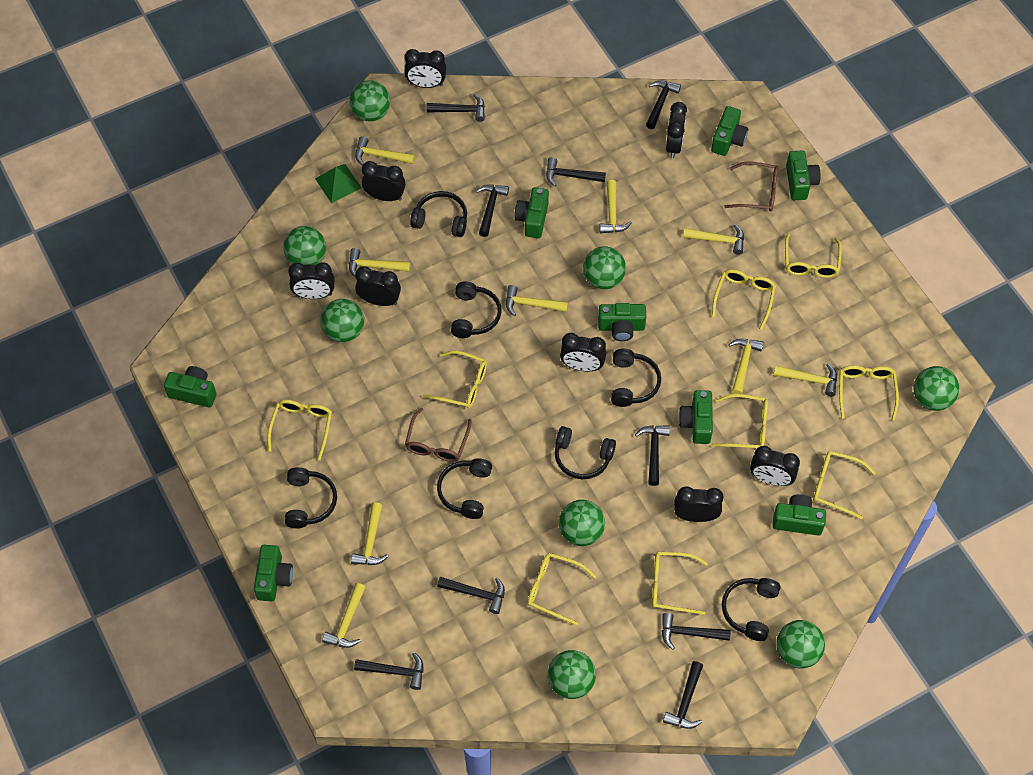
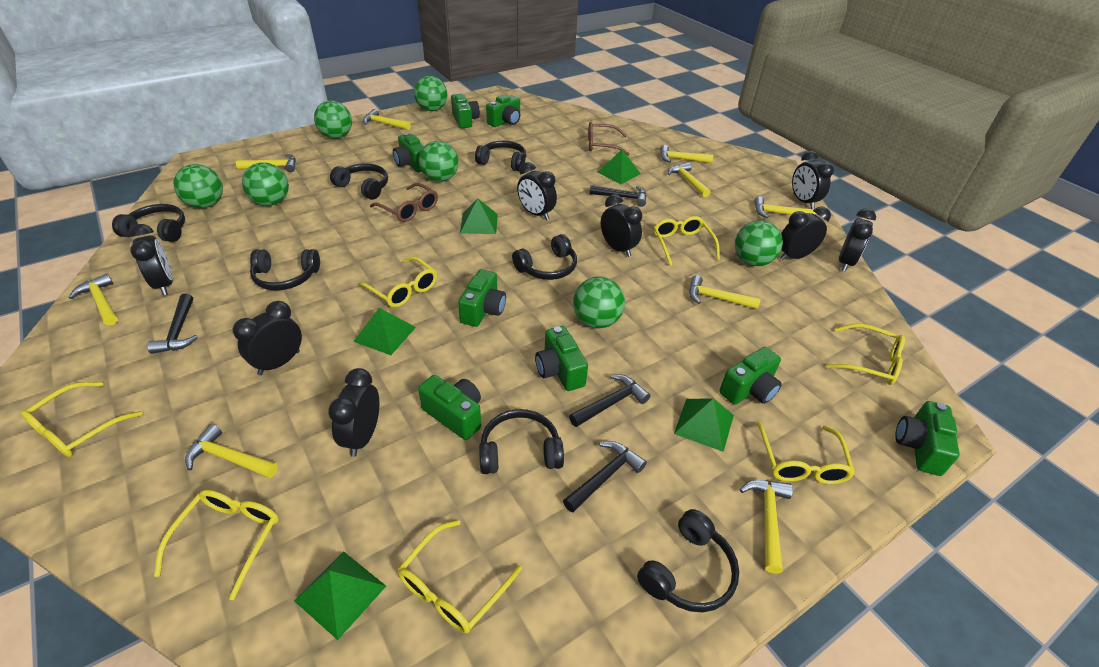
black hammer: 9 -> 4
green ball: 8 -> 7
green pyramid: 1 -> 5
yellow glasses: 9 -> 7

